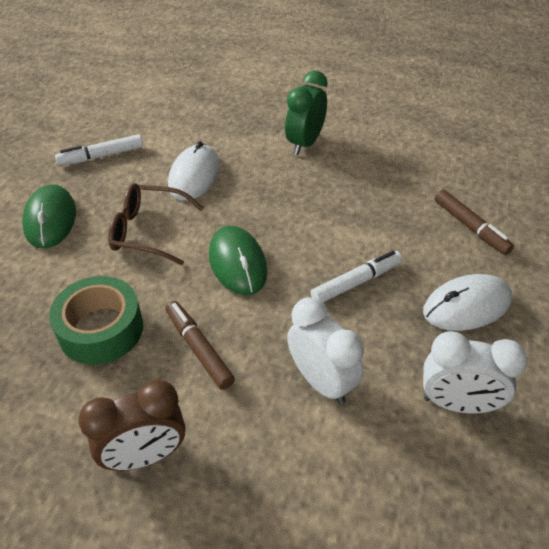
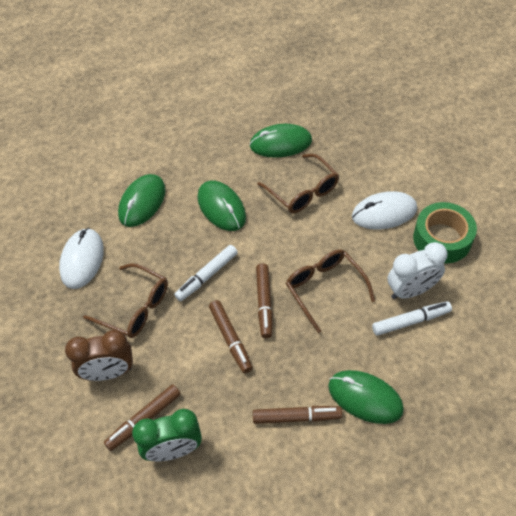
brown glasses: 1 -> 3
brown marker: 2 -> 4
green mouse: 2 -> 4
white clock: 2 -> 1

